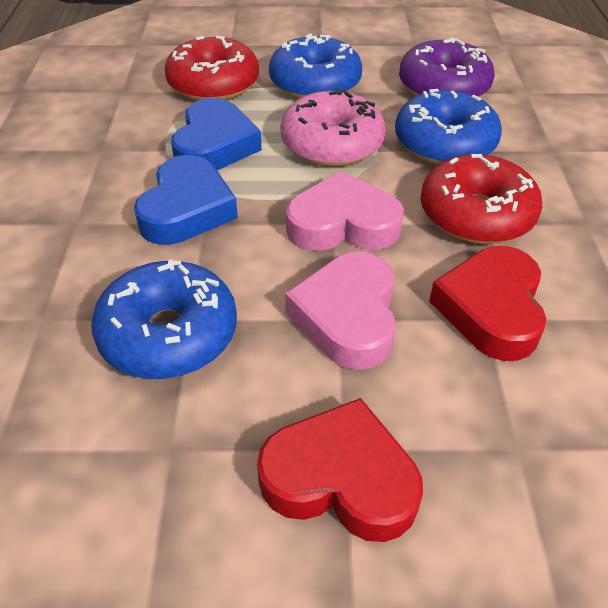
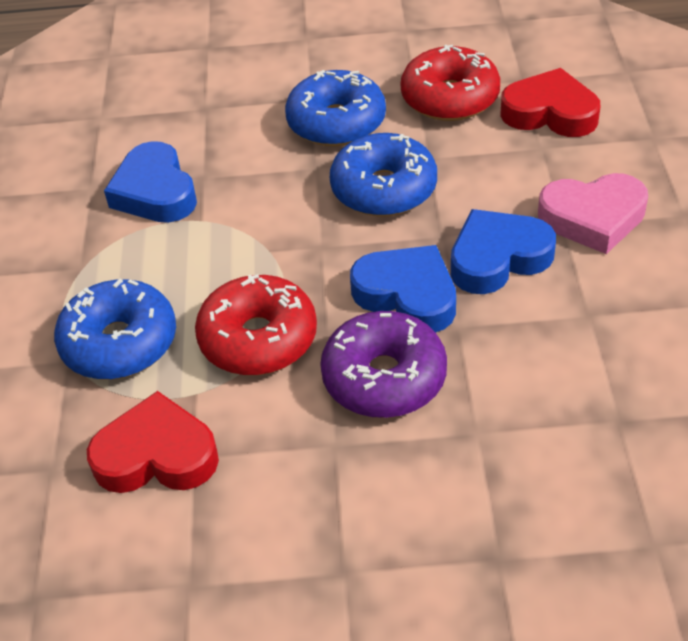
blue heart: 2 -> 3
pink donut: 1 -> 0
pink heart: 2 -> 1

